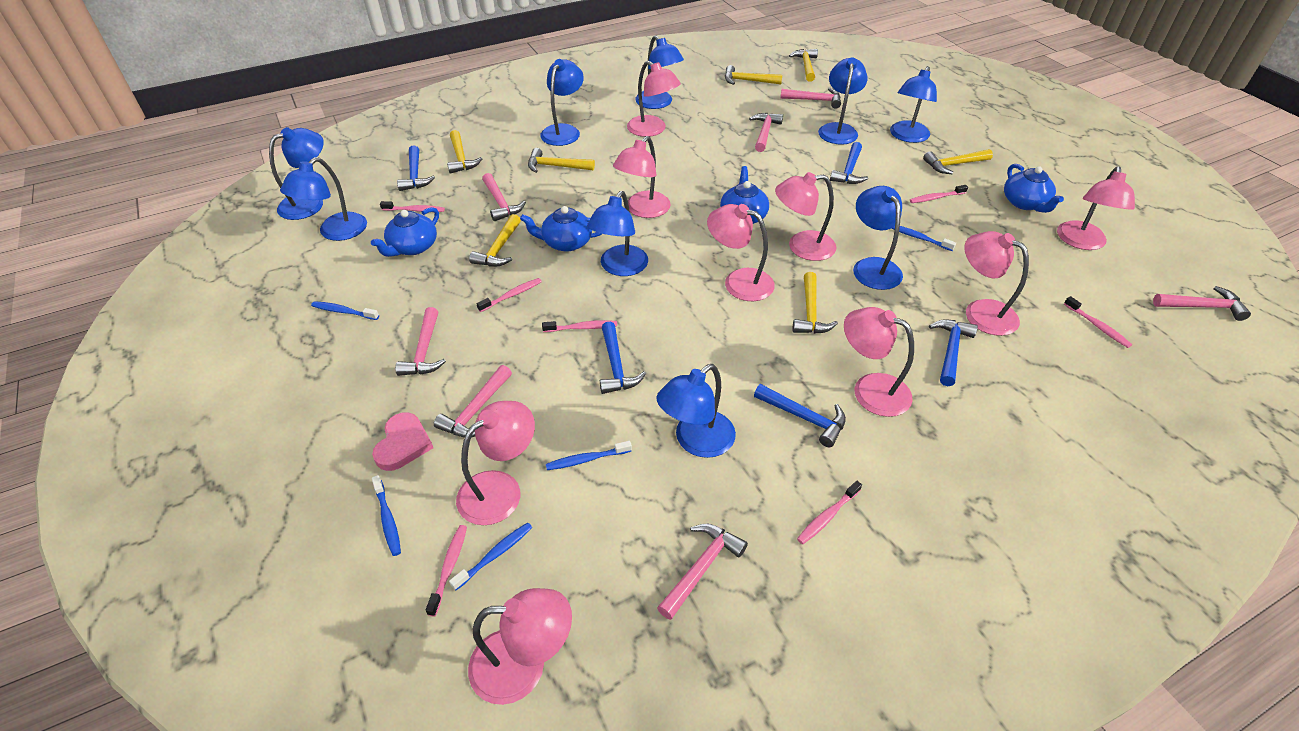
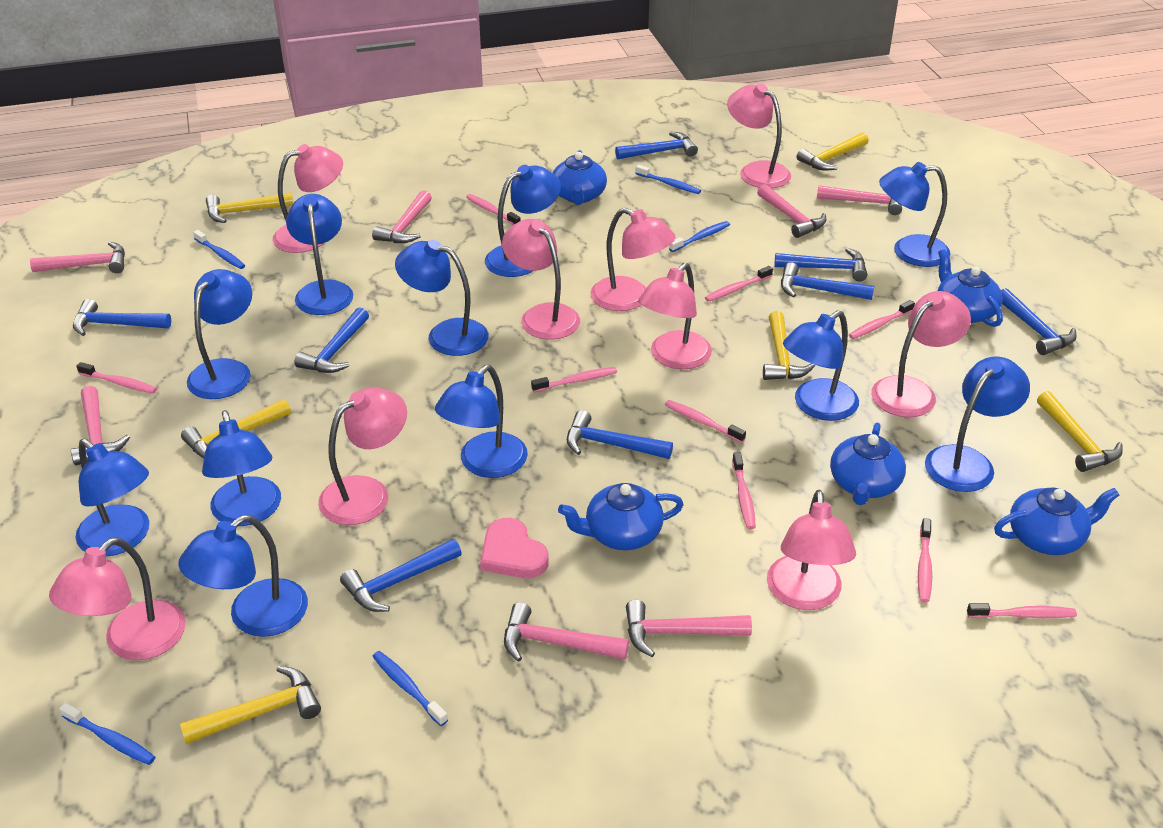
blue hammer: 5 -> 8
blue lamp: 9 -> 11
blue teapot: 4 -> 5
pink toothbrush: 7 -> 9
yellow hammer: 7 -> 6

